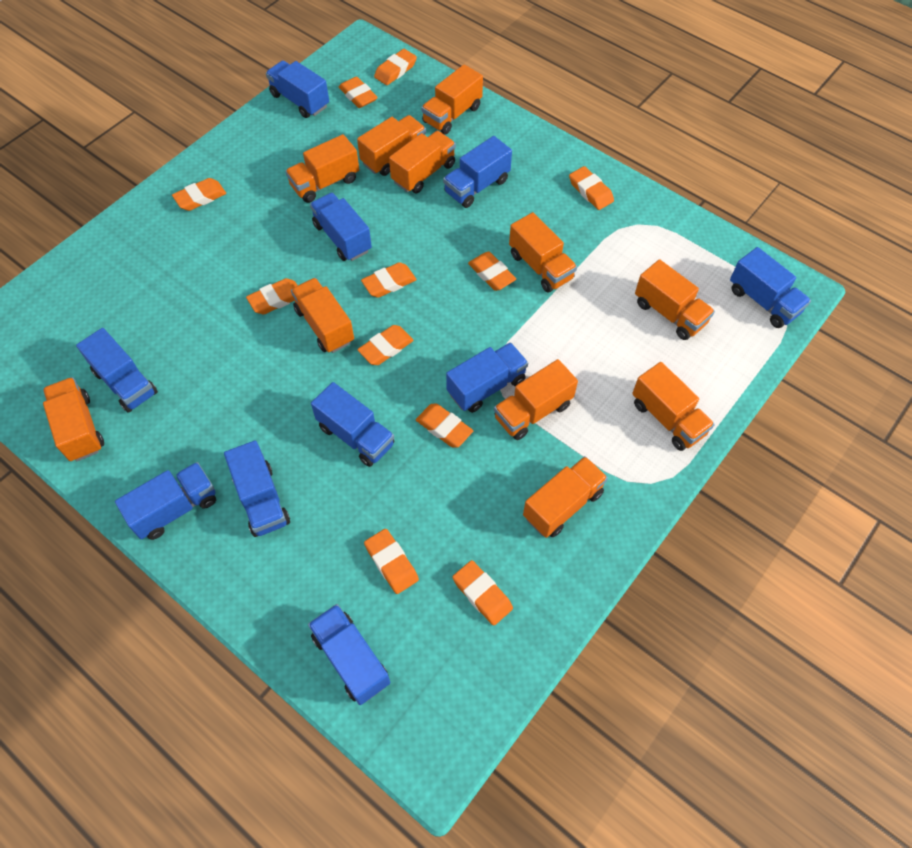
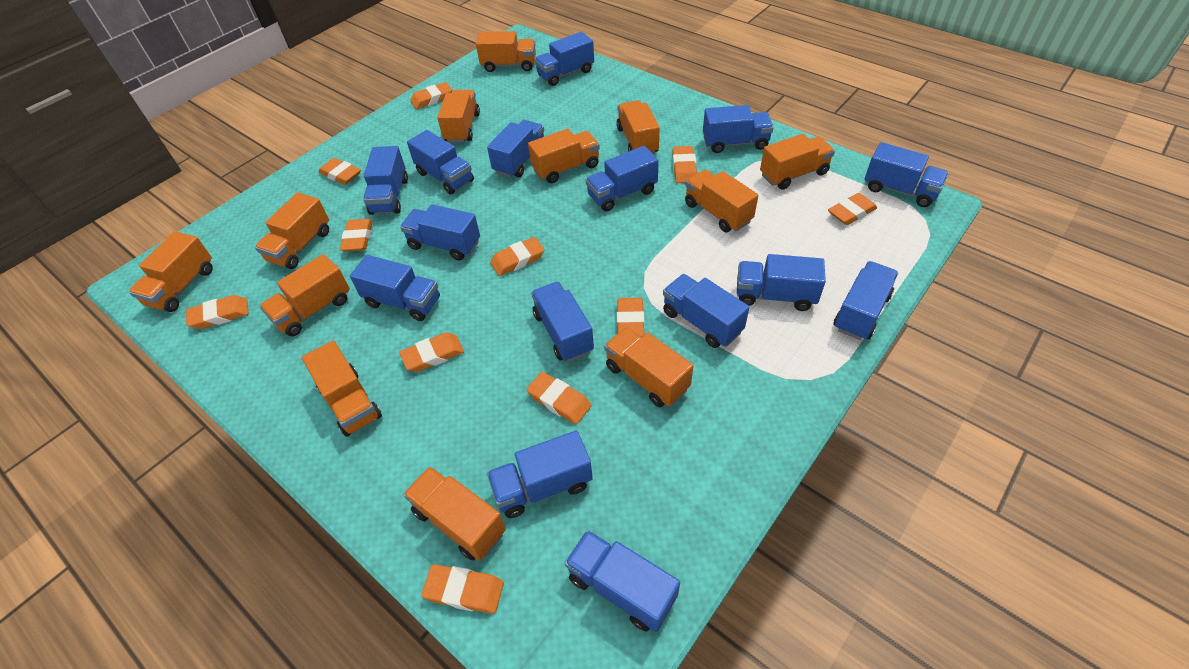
blue truck: 10 -> 15
orange truck: 11 -> 12

